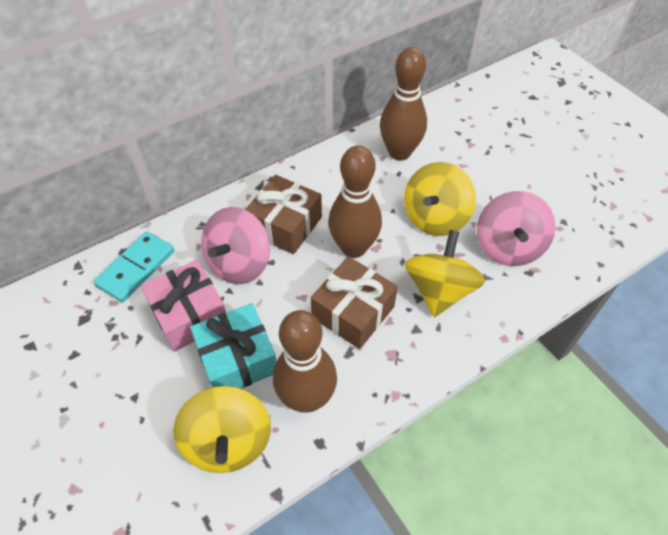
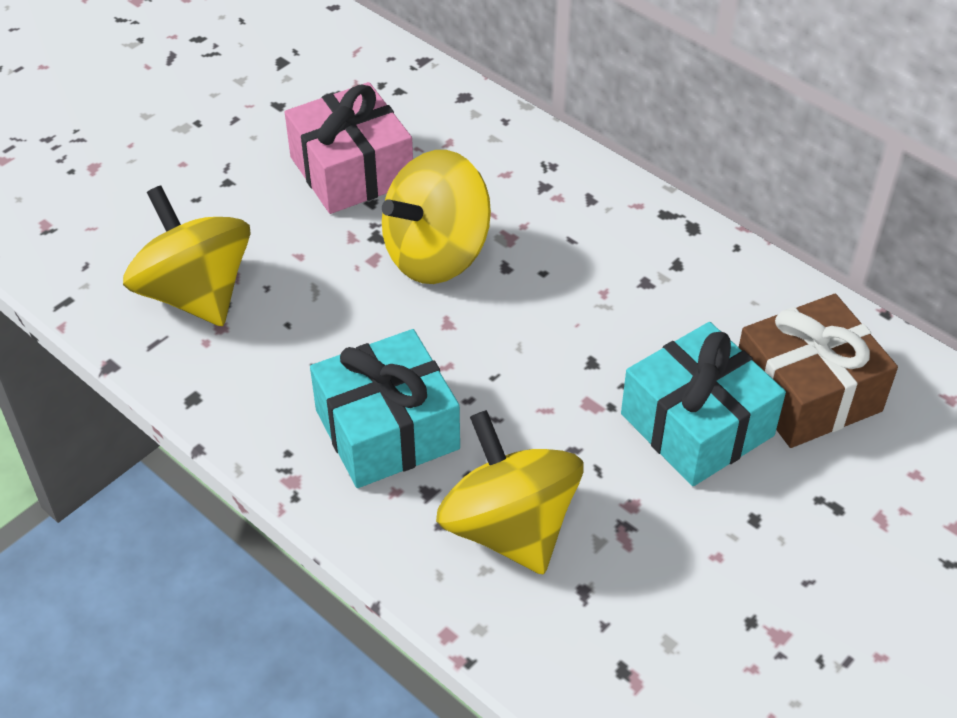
brown bowling pin: 3 -> 0
brown gift: 2 -> 1
pink spinning top: 2 -> 0
turquoise domino: 1 -> 0
turquoise gift: 1 -> 2

